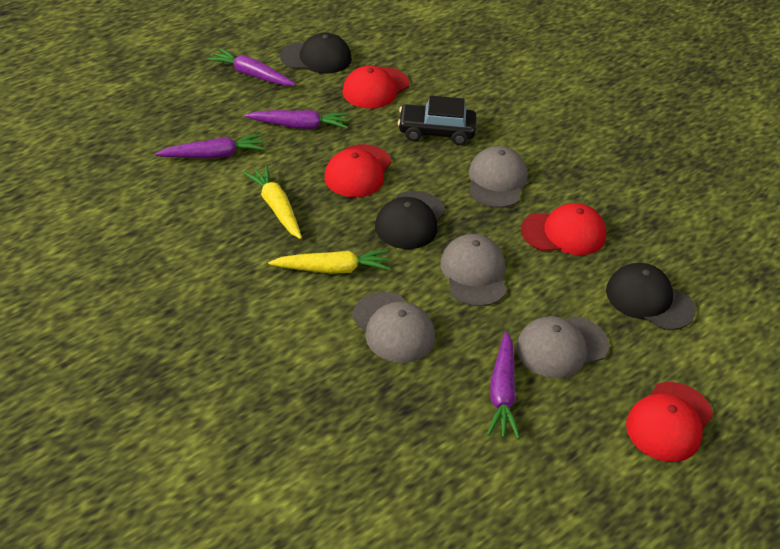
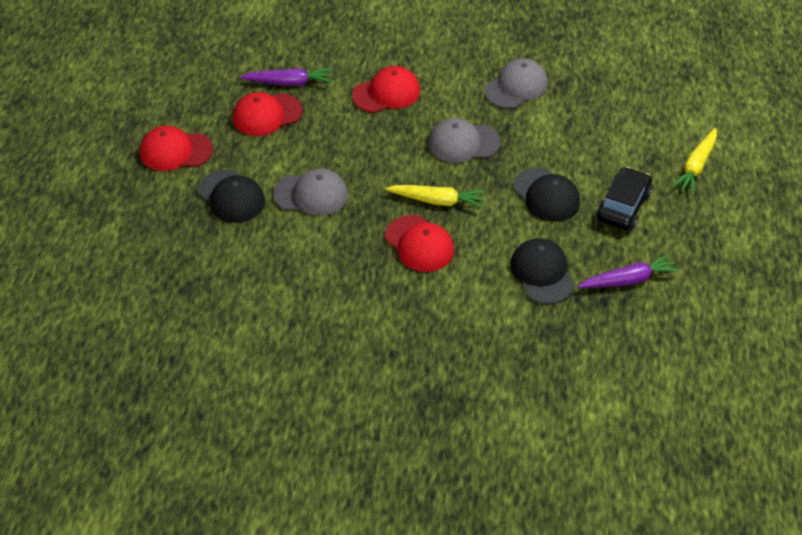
grey cap: 4 -> 3
purple carrot: 4 -> 2

